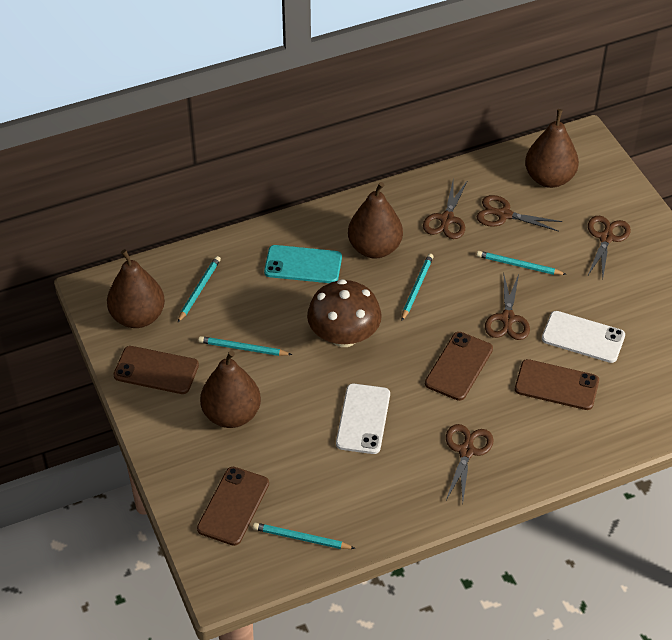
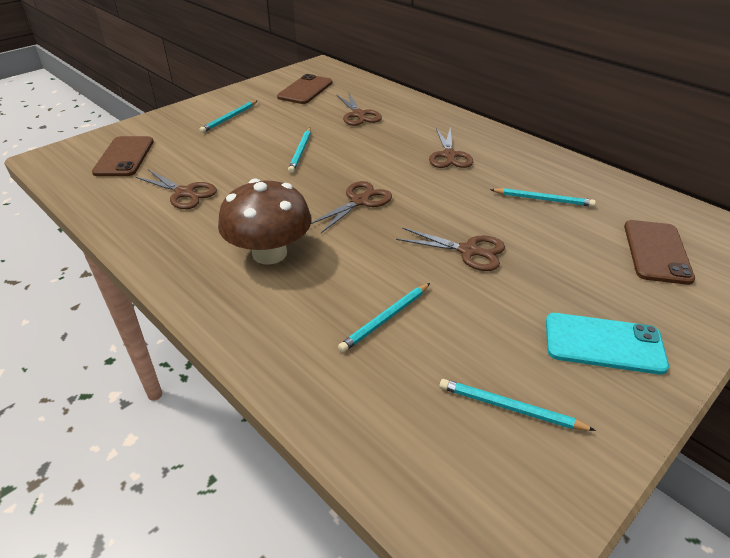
brown pear: 4 -> 0
brown phone: 4 -> 3
white phone: 2 -> 0

